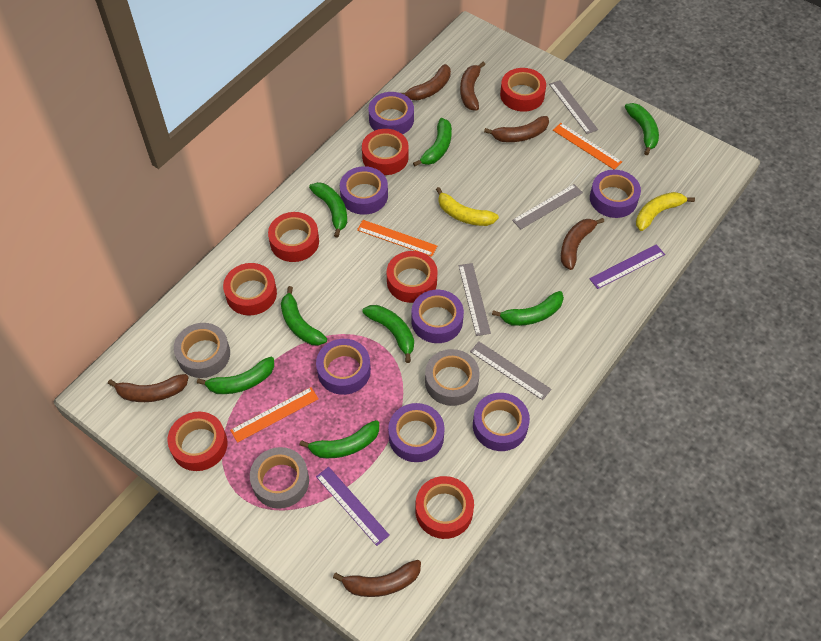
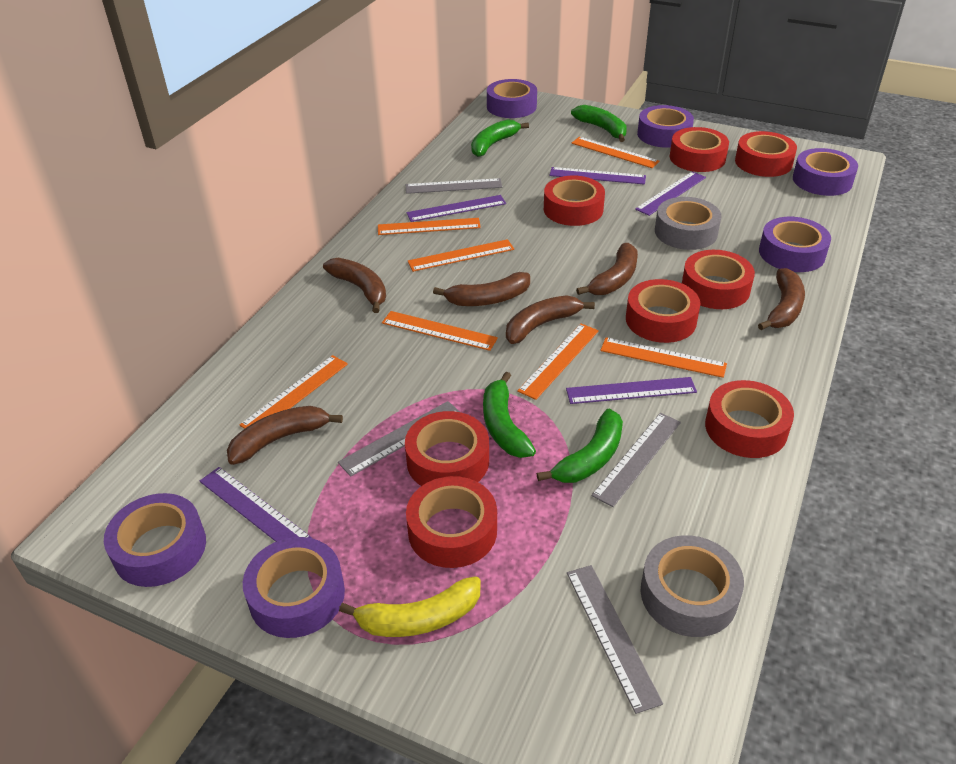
green banana: 8 -> 4
grey tape: 3 -> 2
orange ruler: 3 -> 7
purple ruler: 2 -> 5
purple tape: 7 -> 6
red tape: 7 -> 8
yellow banana: 2 -> 1

